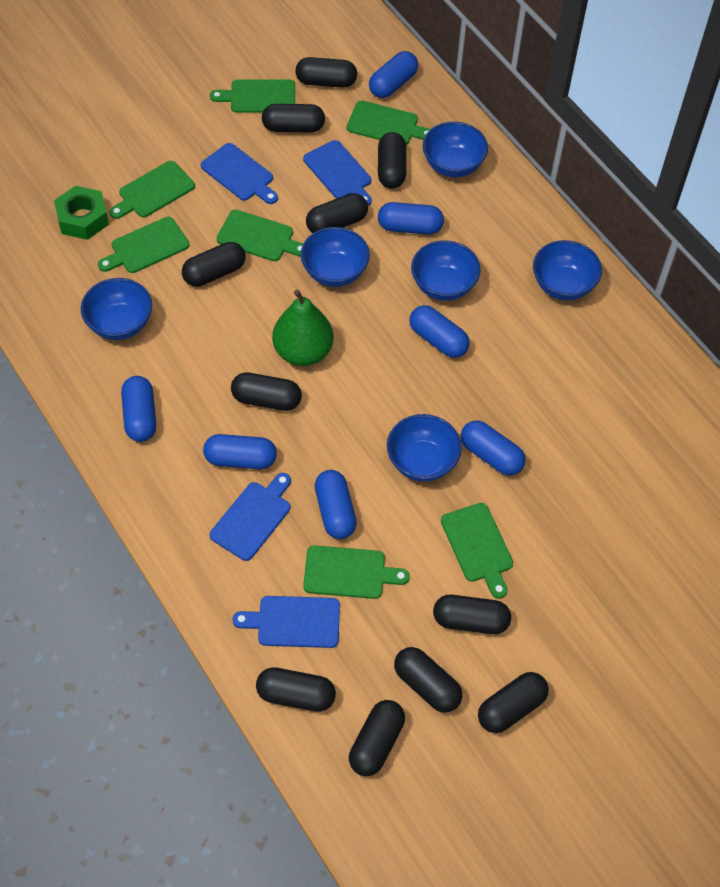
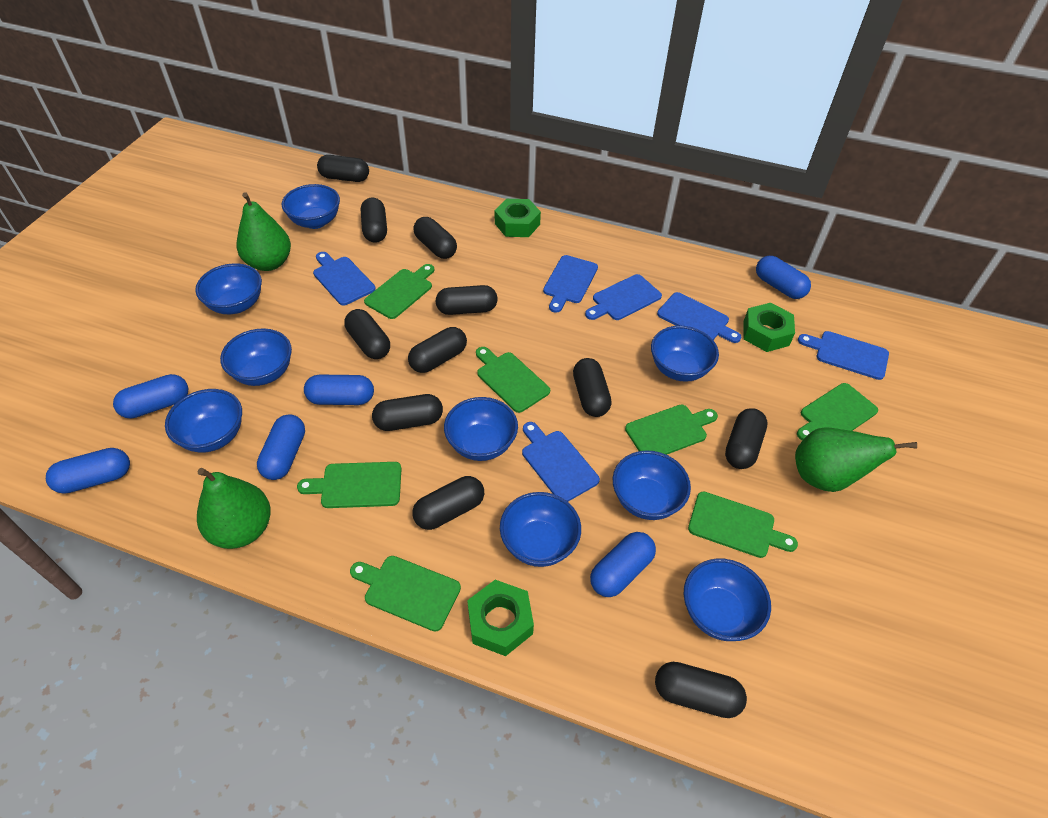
blue bowl: 6 -> 9
blue capsule: 7 -> 6
blue cutting board: 4 -> 6
green nut: 1 -> 3
green pear: 1 -> 3

